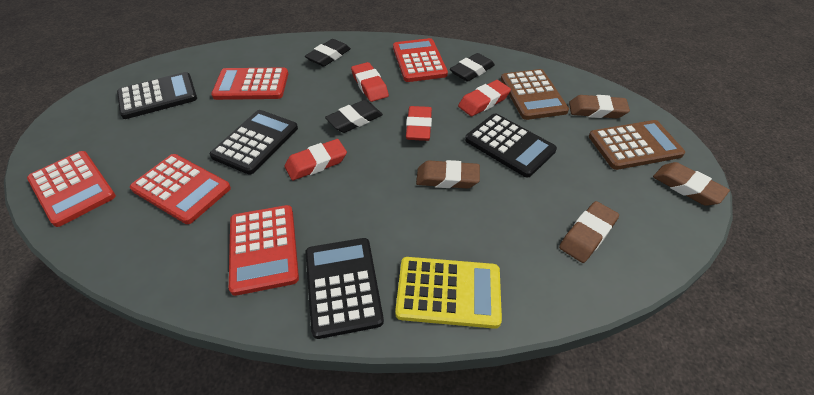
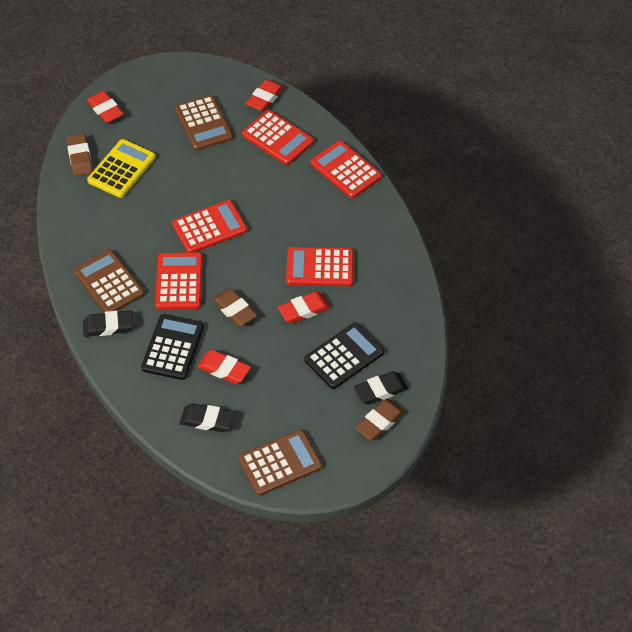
black calculator: 4 -> 2
brown calculator: 2 -> 3
brown eraser: 4 -> 3

